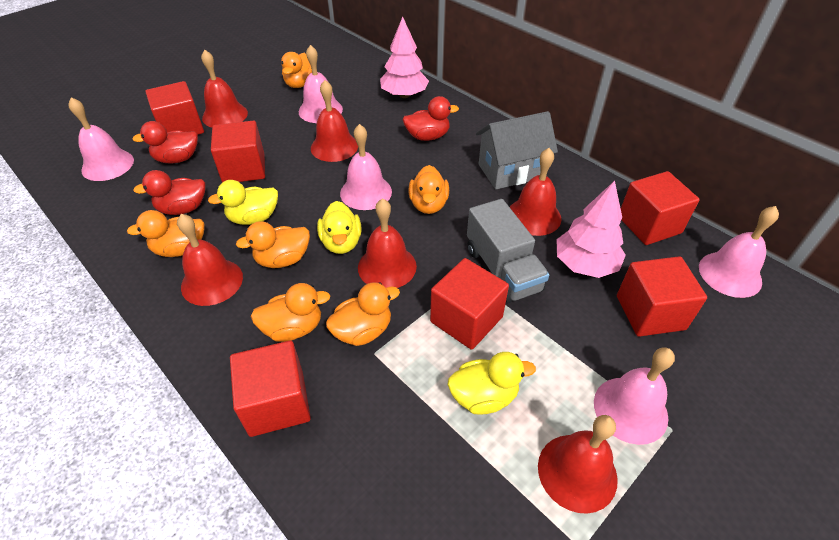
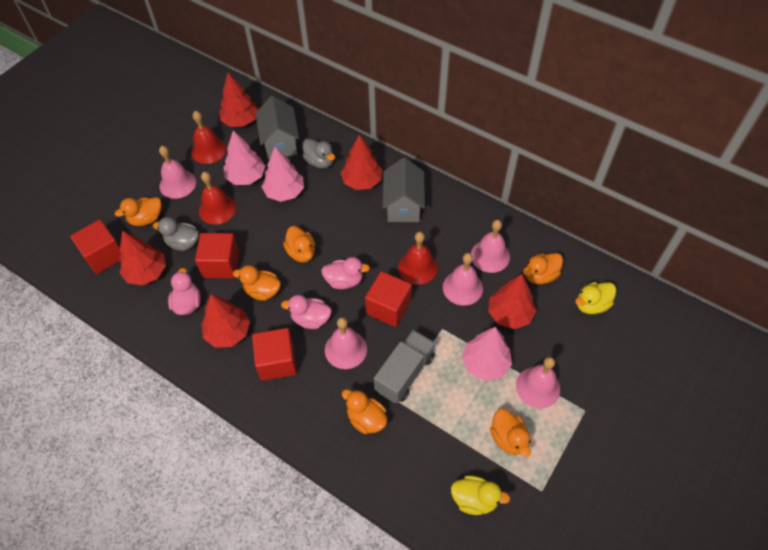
grey duck: 0 -> 2
grey house: 1 -> 2
pink duck: 0 -> 3
pink tree: 2 -> 3
red bell: 6 -> 3
red cube: 6 -> 4
red duck: 3 -> 0
red tree: 0 -> 5
yellow duck: 3 -> 2

